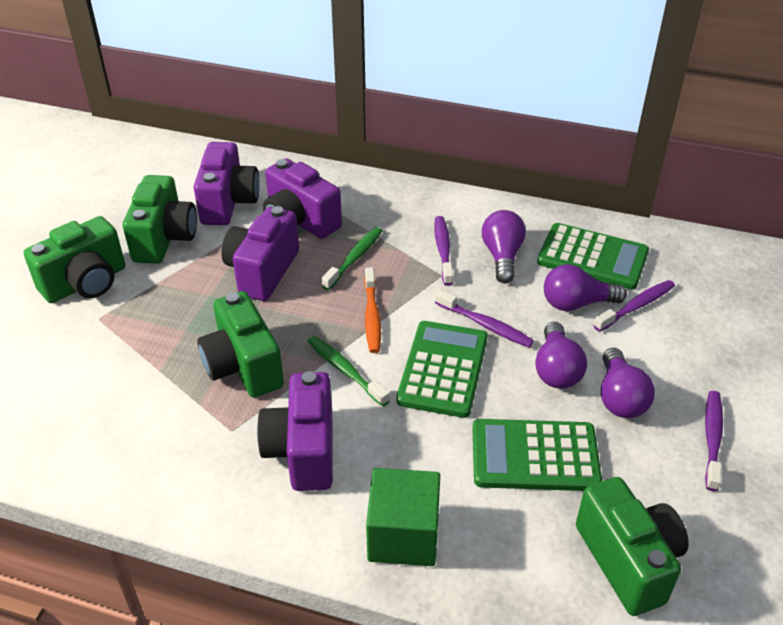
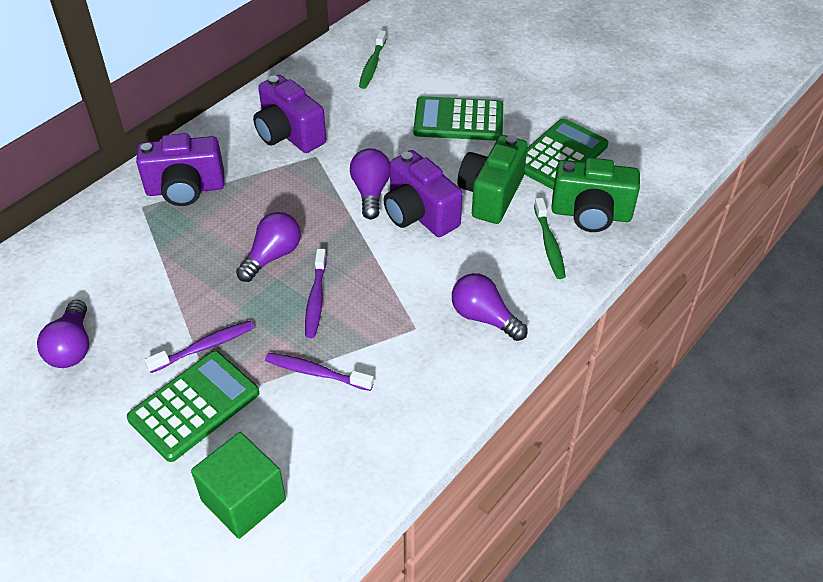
green camera: 4 -> 2
orange toothbrush: 1 -> 0
purple camera: 4 -> 3
purple toothbrush: 4 -> 3

